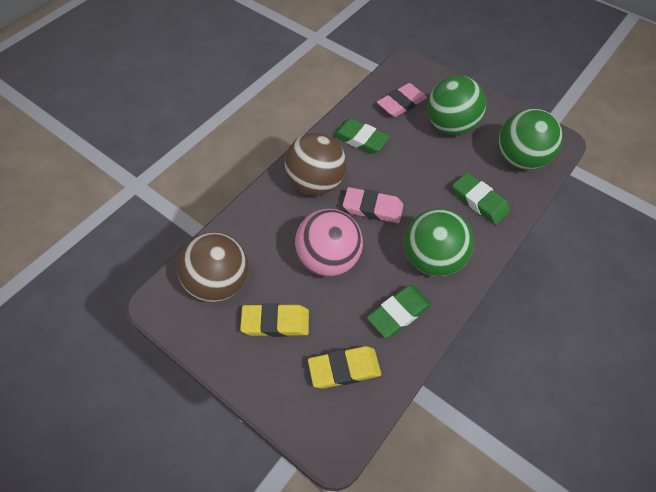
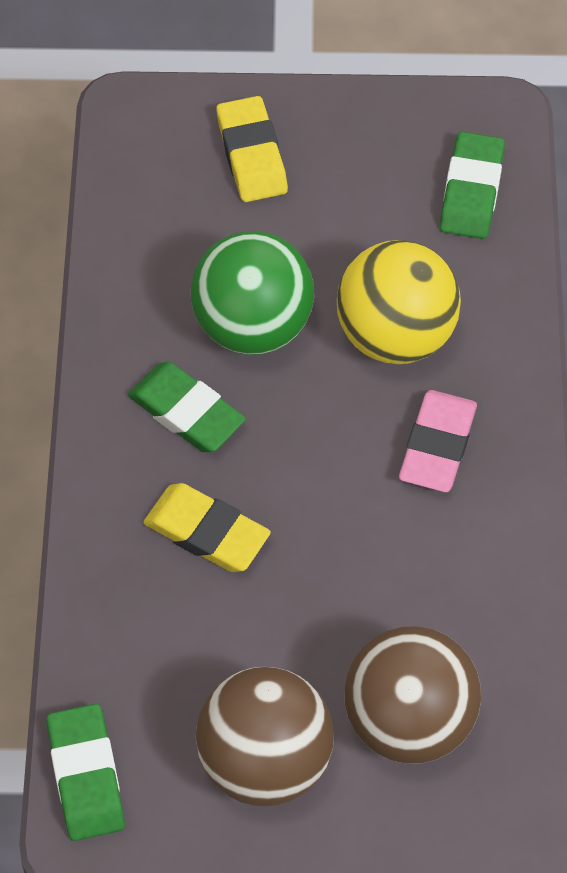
green ball: 3 -> 1
pink ball: 1 -> 0
pink eraser: 2 -> 1
yellow ball: 0 -> 1

